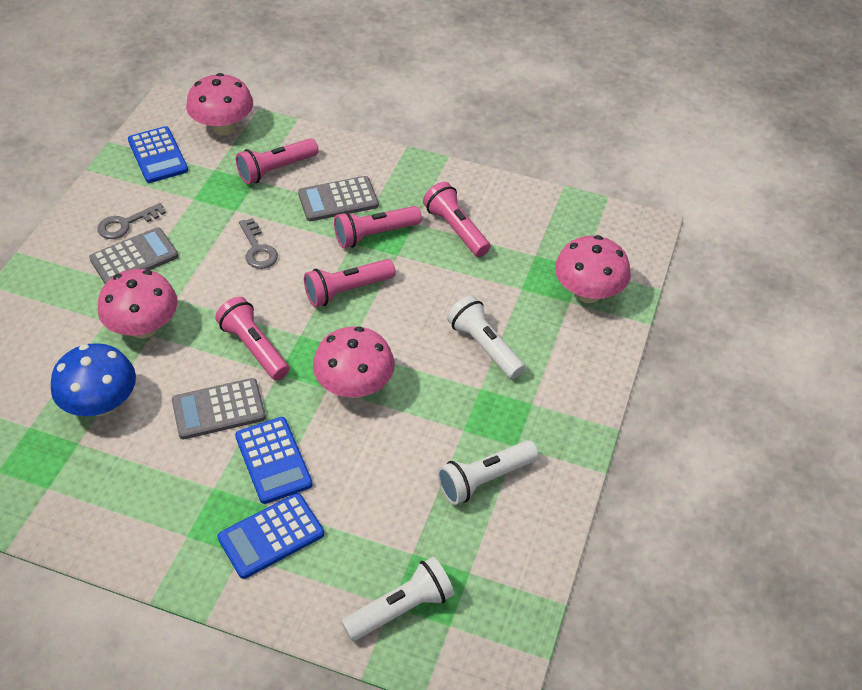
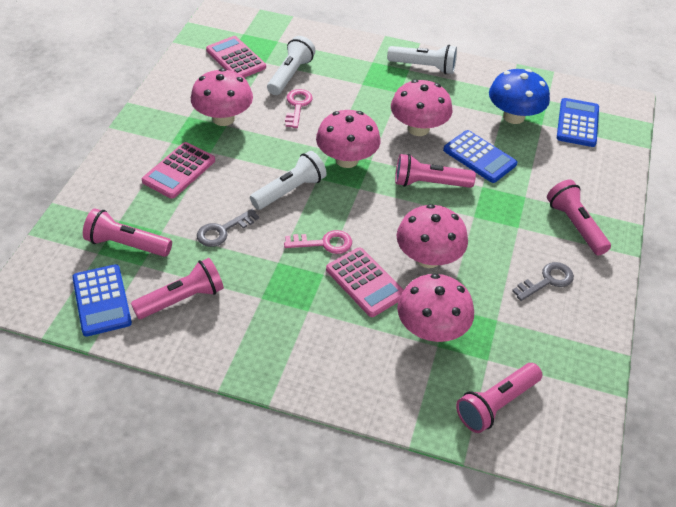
grey calculator: 3 -> 0
pink calculator: 0 -> 3
pink key: 0 -> 2
pink mushroom: 4 -> 5

